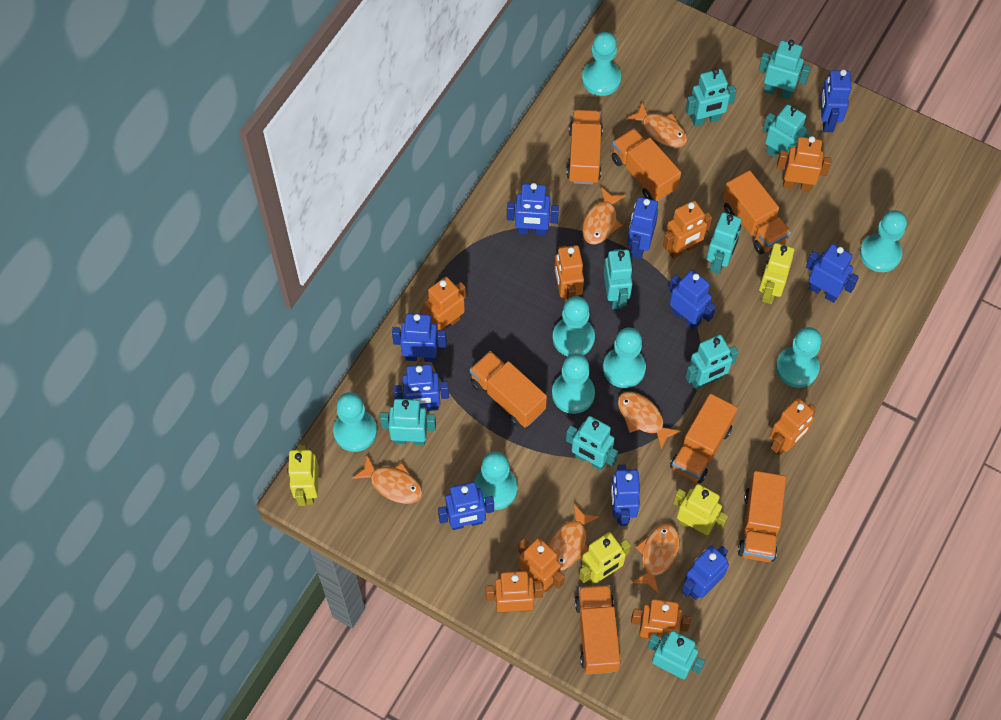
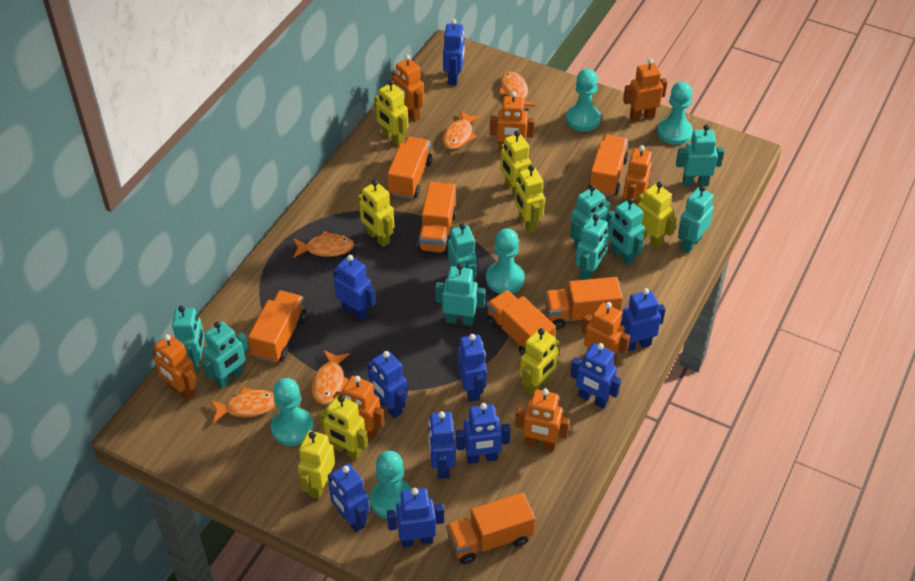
orange fish: 6 -> 5
turquoise pawn: 8 -> 5
yellow robot: 4 -> 8

